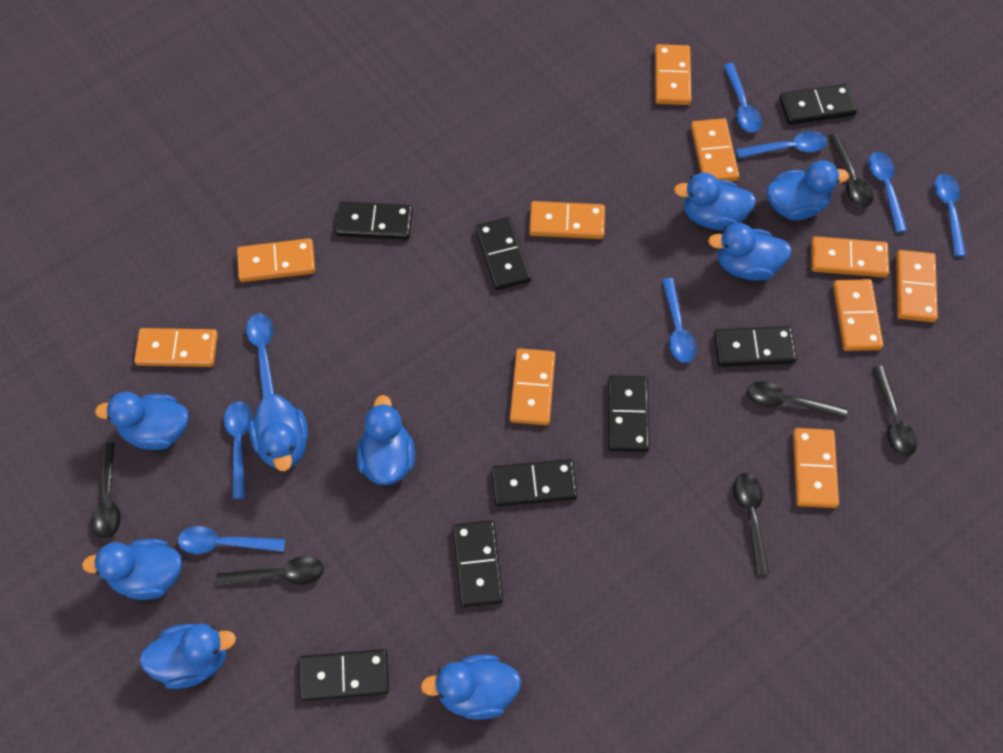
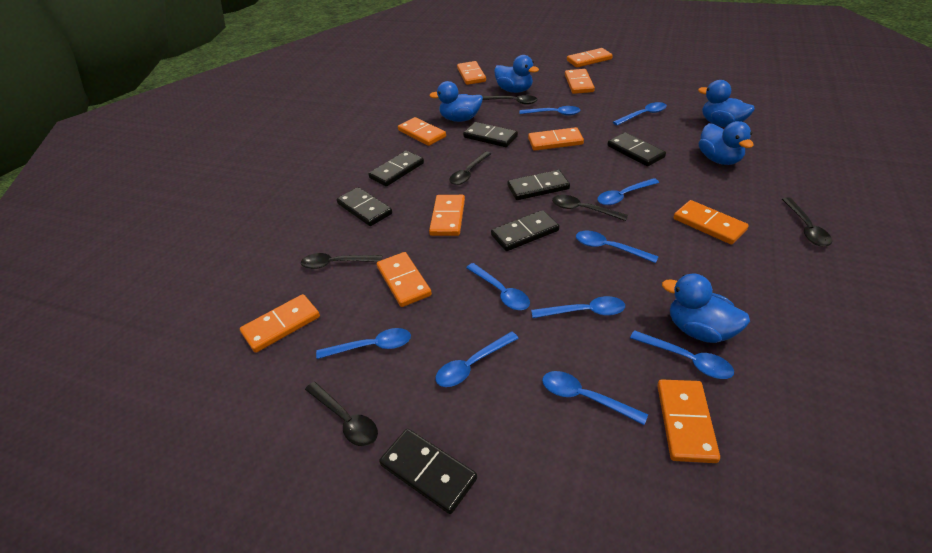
black domino: 8 -> 7
blue duck: 9 -> 5
blue spoon: 8 -> 10

